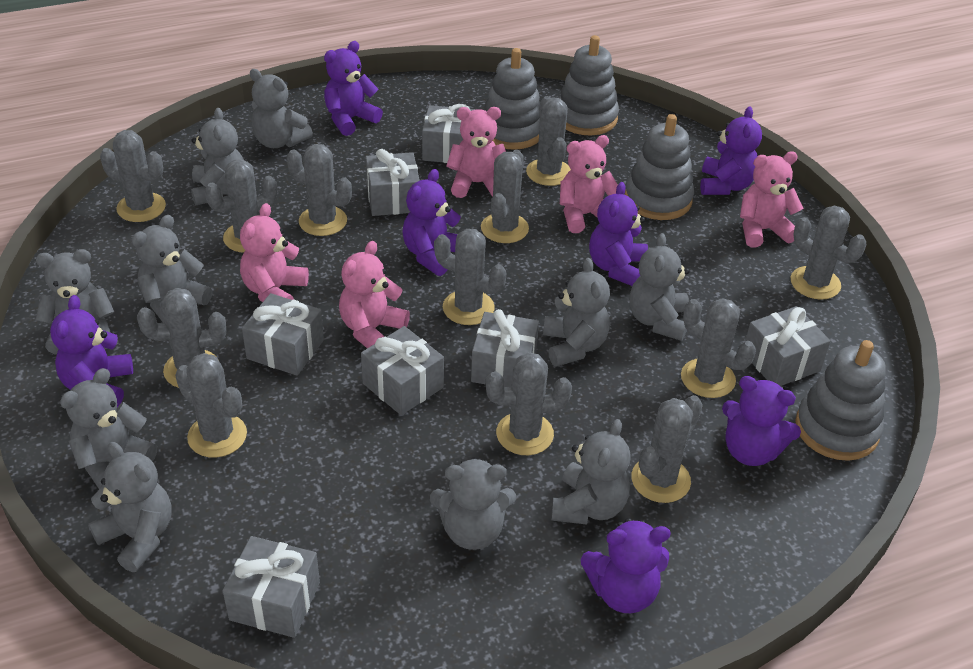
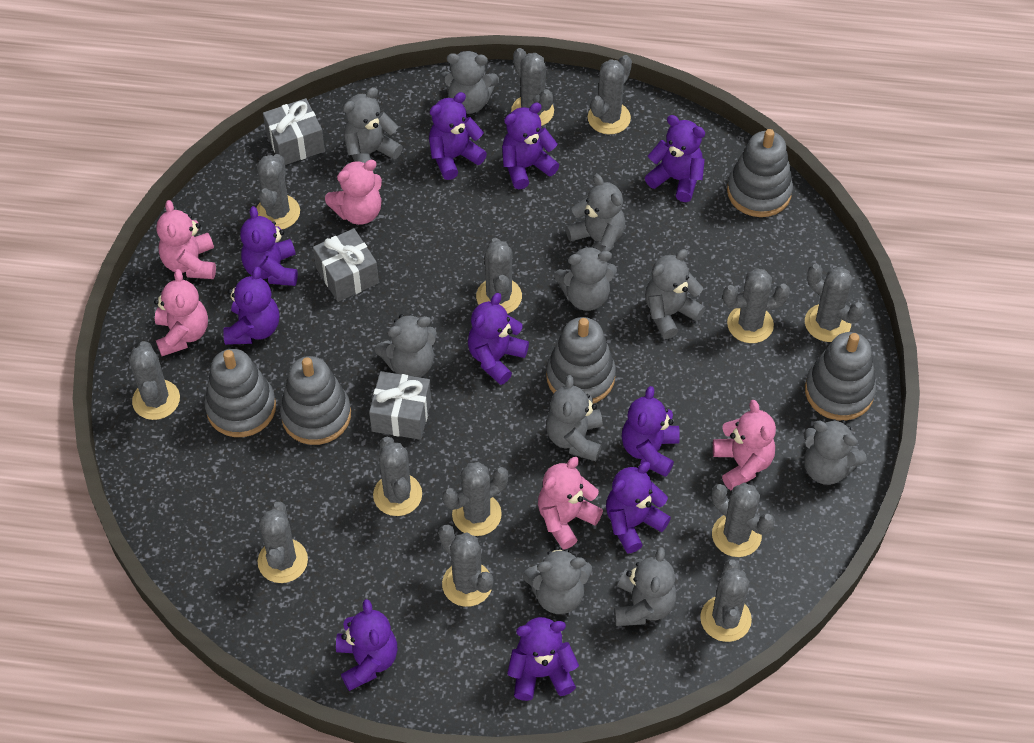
grey cactus: 12 -> 13
grey gift: 7 -> 3
grey stacking toy: 4 -> 5
purple teddy bear: 7 -> 10

